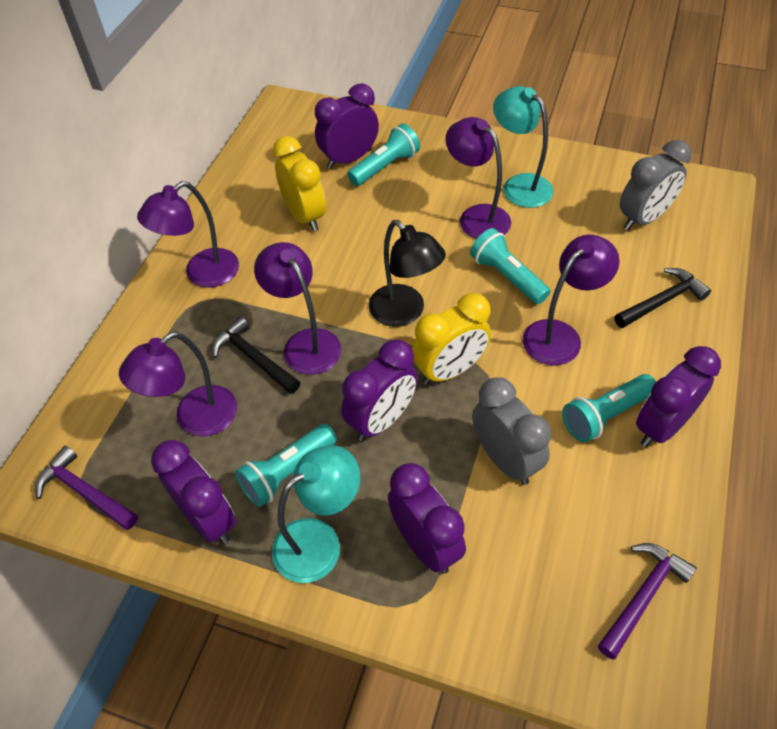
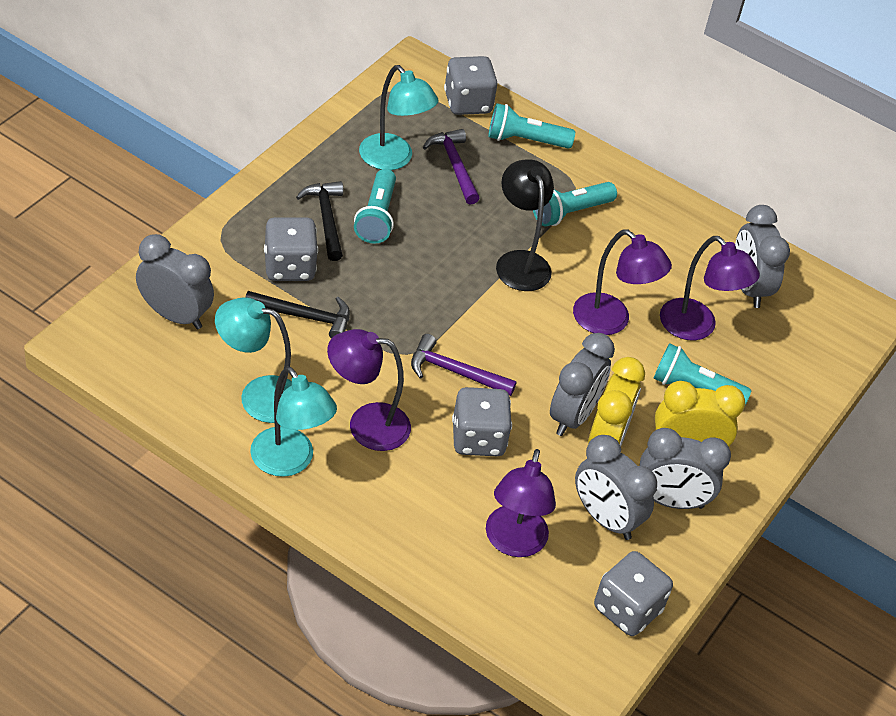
grey clock: 2 -> 5
grey dice: 0 -> 4
purple clock: 5 -> 0
purple lamp: 5 -> 4
turquoise lamp: 2 -> 3

